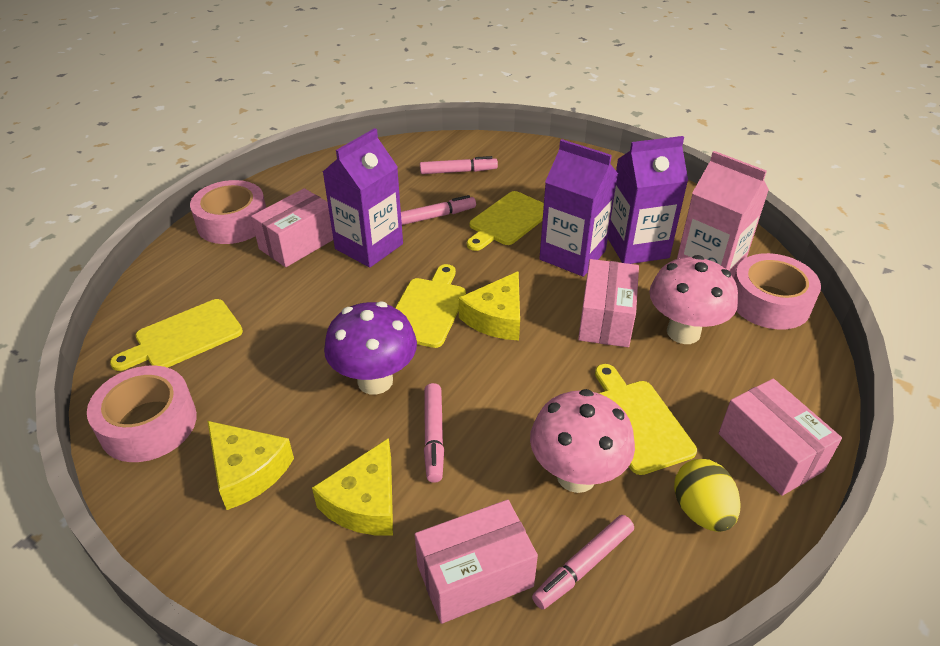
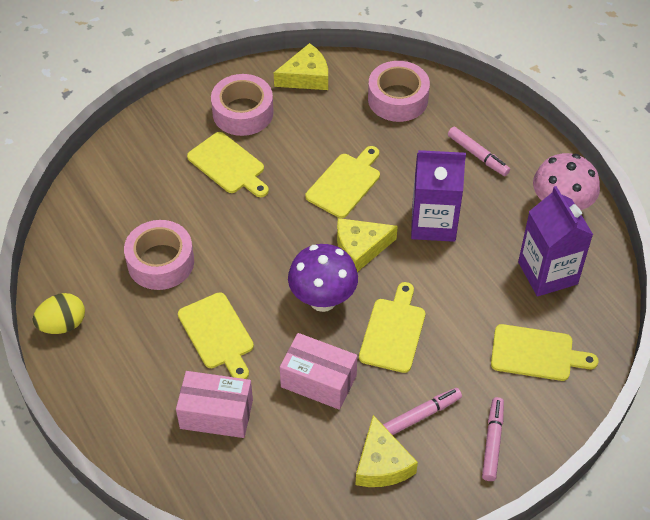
pink box: 4 -> 2
pink carton: 1 -> 0
pink marker: 4 -> 3
pink mushroom: 2 -> 1
purple carton: 3 -> 2
yellow cutting board: 4 -> 5

